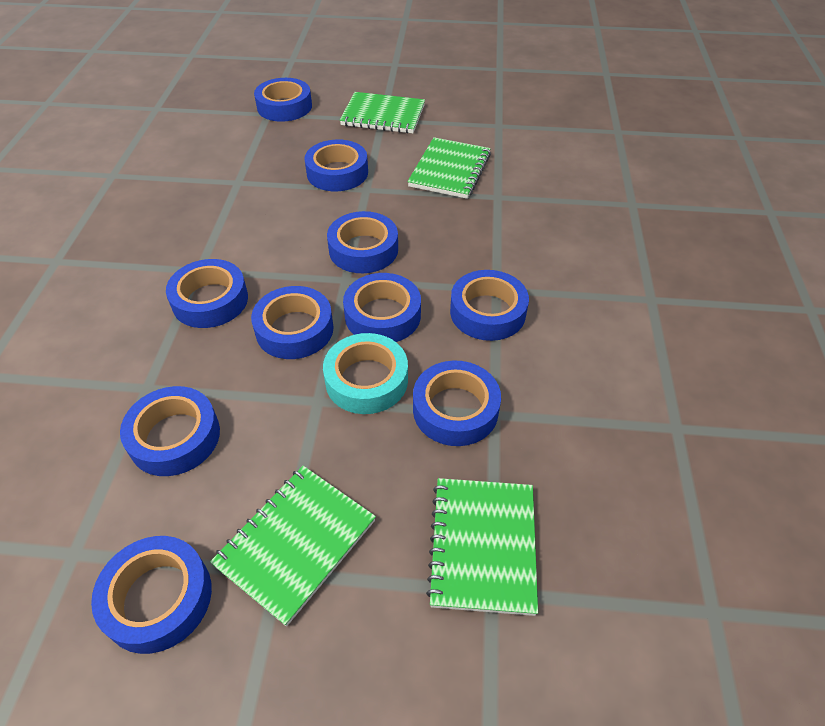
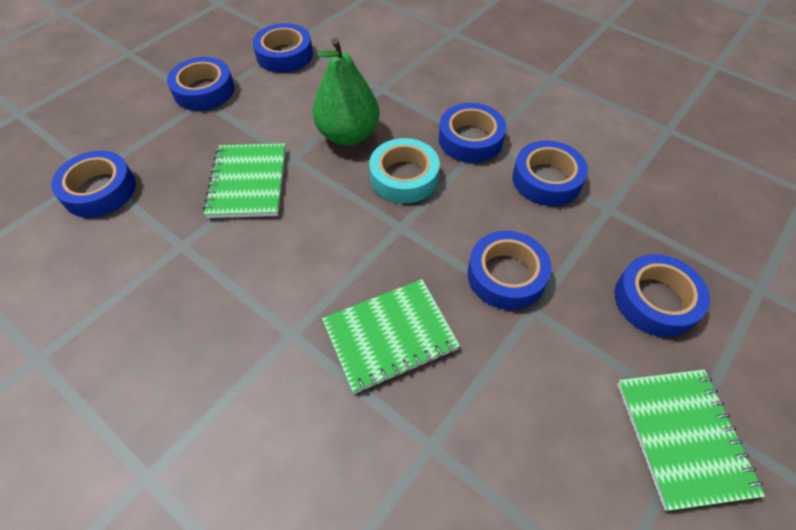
blue tape: 10 -> 7
green notebook: 4 -> 3
green pear: 0 -> 1

